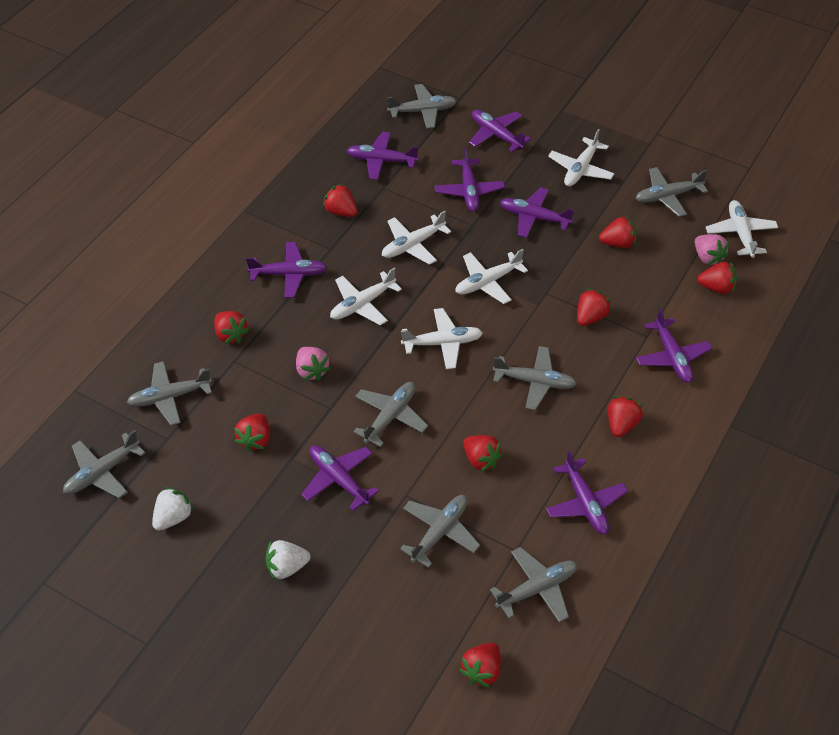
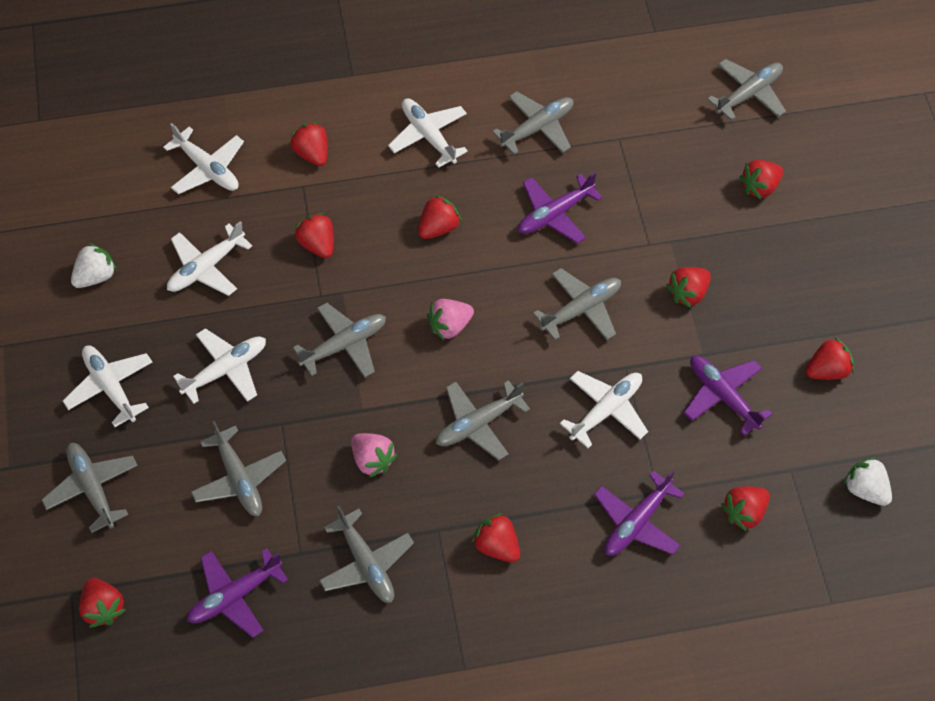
purple plane: 8 -> 4

